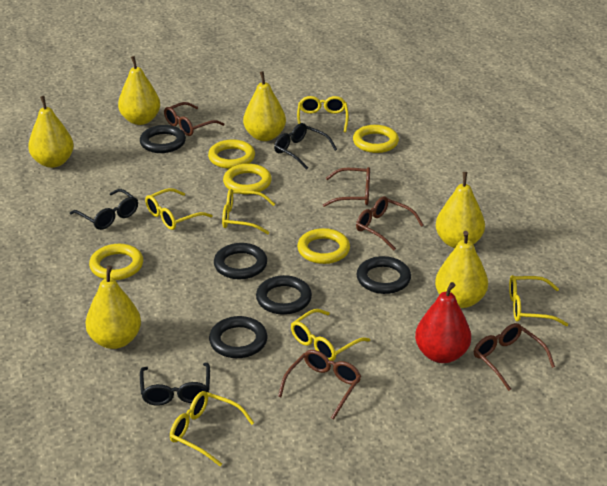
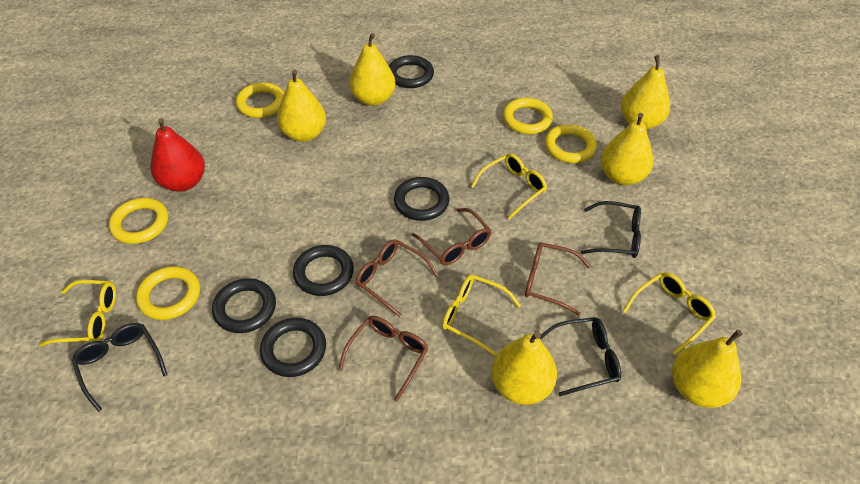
brown glasses: 5 -> 4
yellow glasses: 6 -> 4

